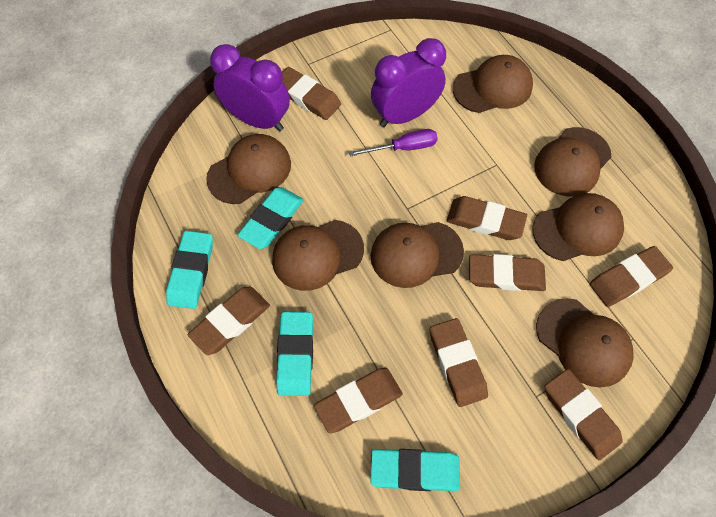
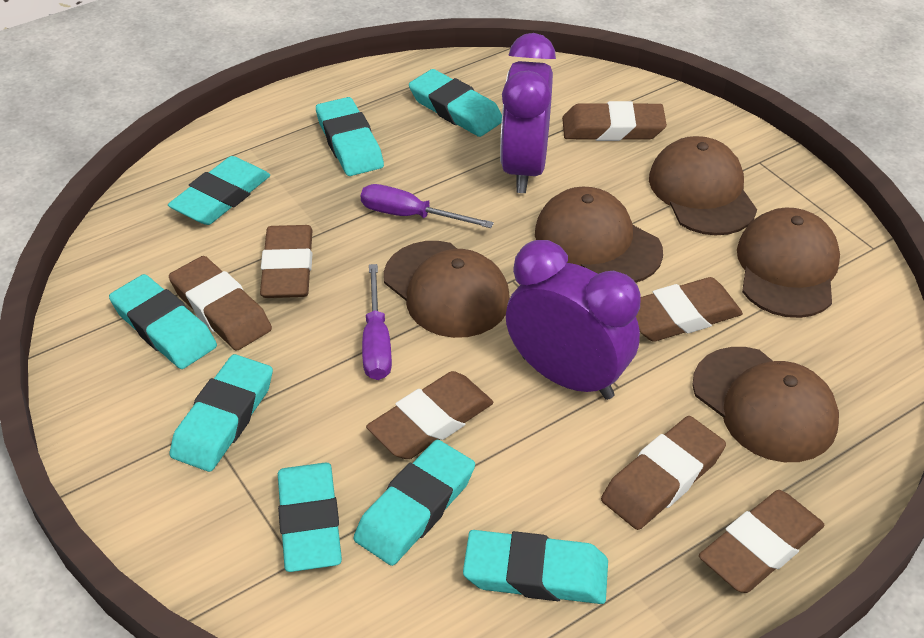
brown cap: 7 -> 5
brown eraser: 8 -> 7
purple screwdriver: 1 -> 2
turquoise eraser: 4 -> 8

